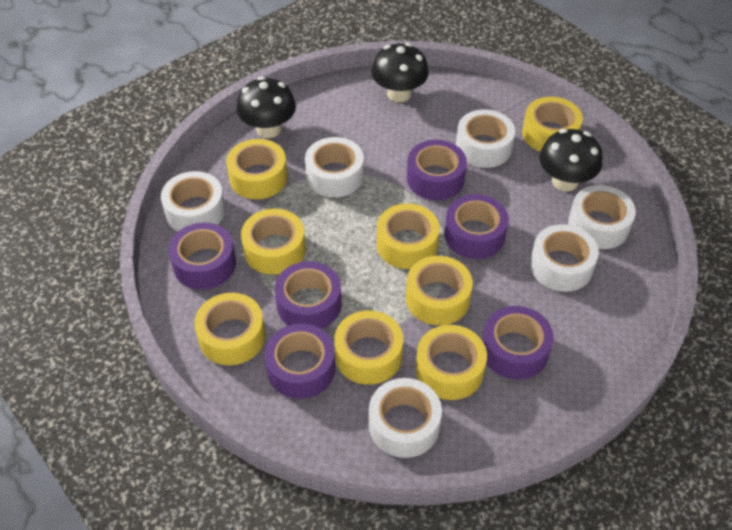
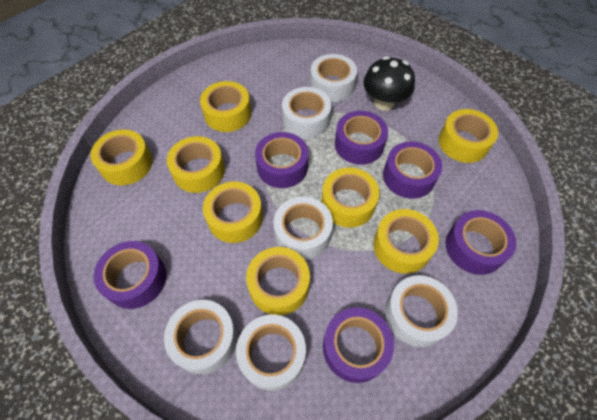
black mushroom: 3 -> 1

